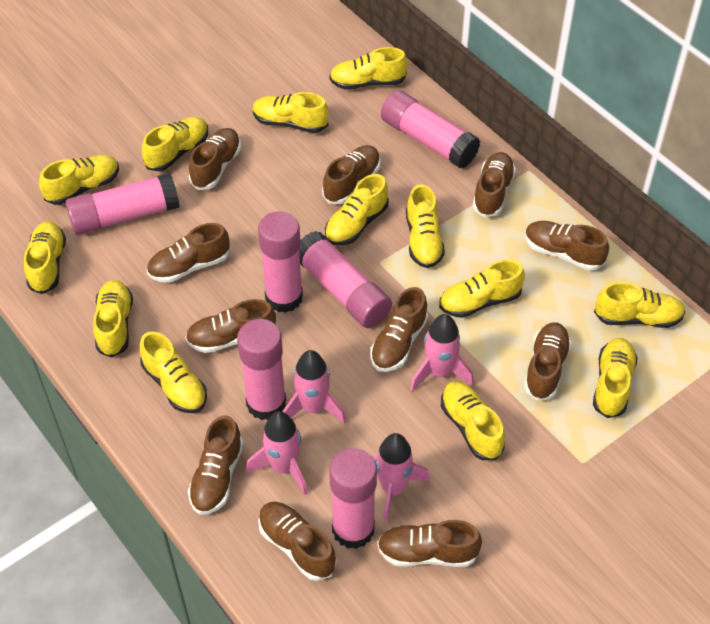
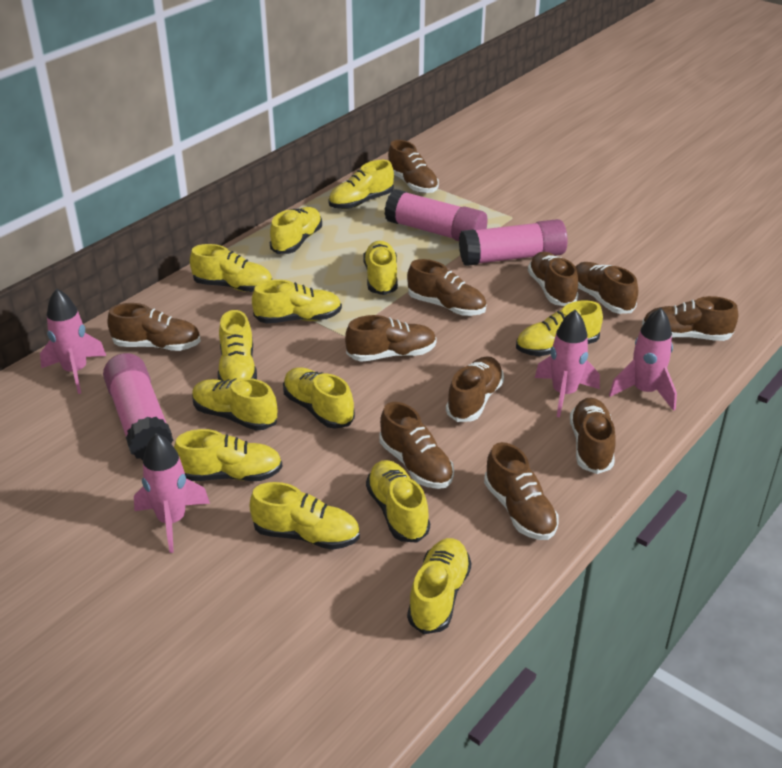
pink glue stick: 6 -> 3

